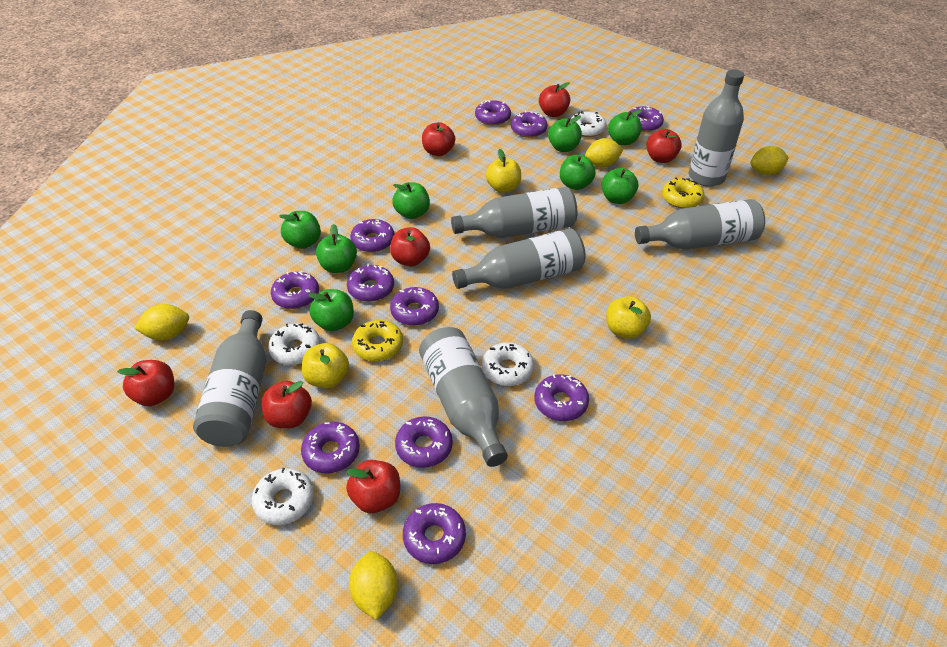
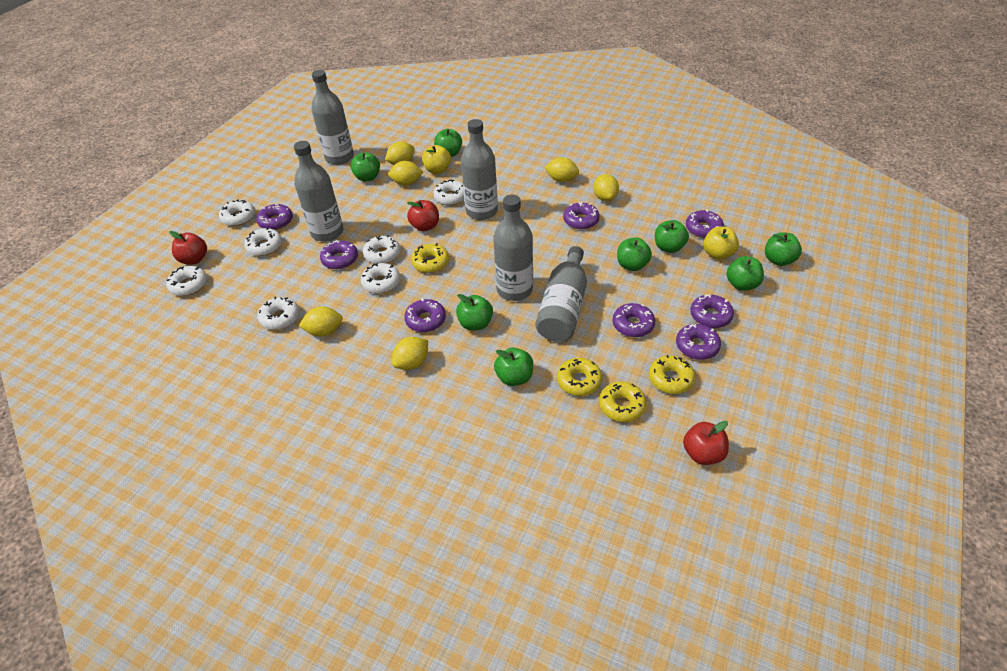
grey bottle: 6 -> 5
purple donut: 11 -> 8
red apple: 7 -> 3
white donut: 4 -> 7
yellow apple: 3 -> 2
yellow donut: 2 -> 4
yellow lemon: 4 -> 6

